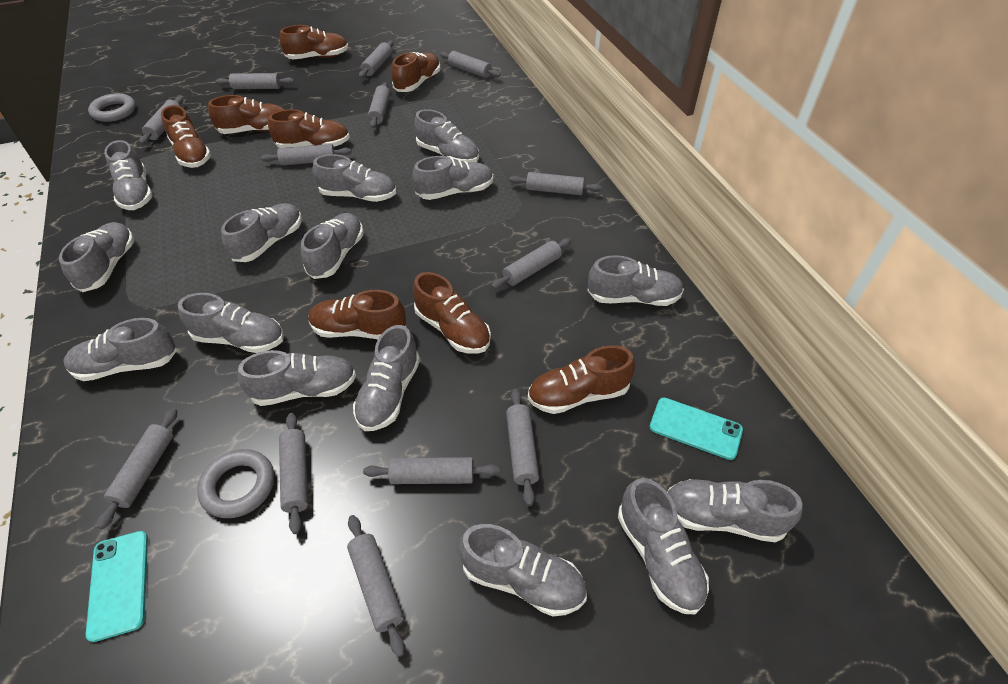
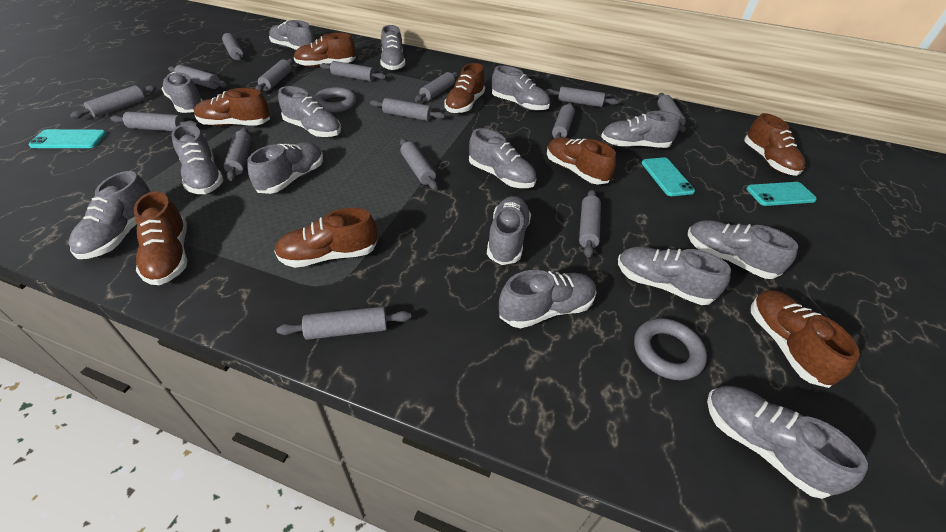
grey rolling pin: 13 -> 15
turquoise phone: 2 -> 3

